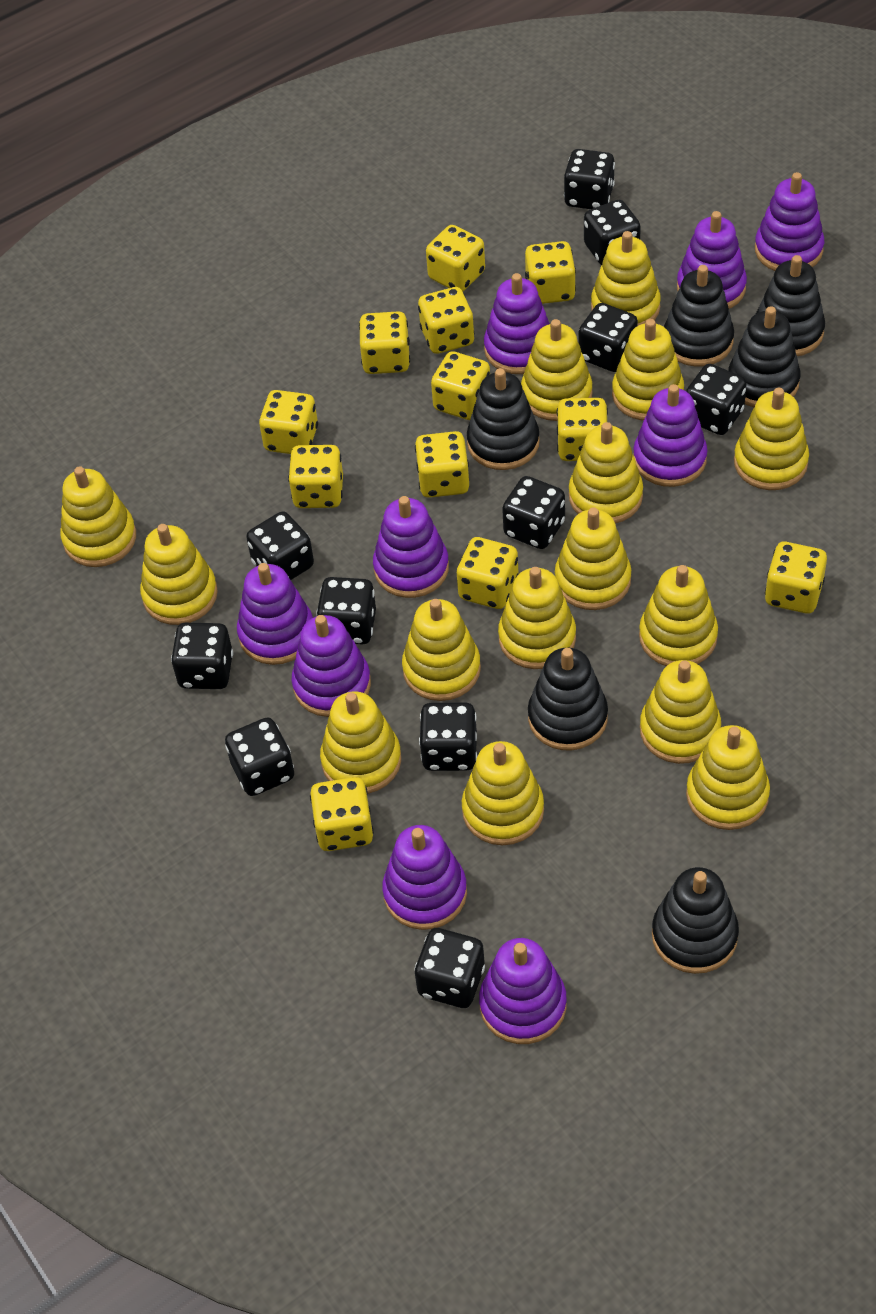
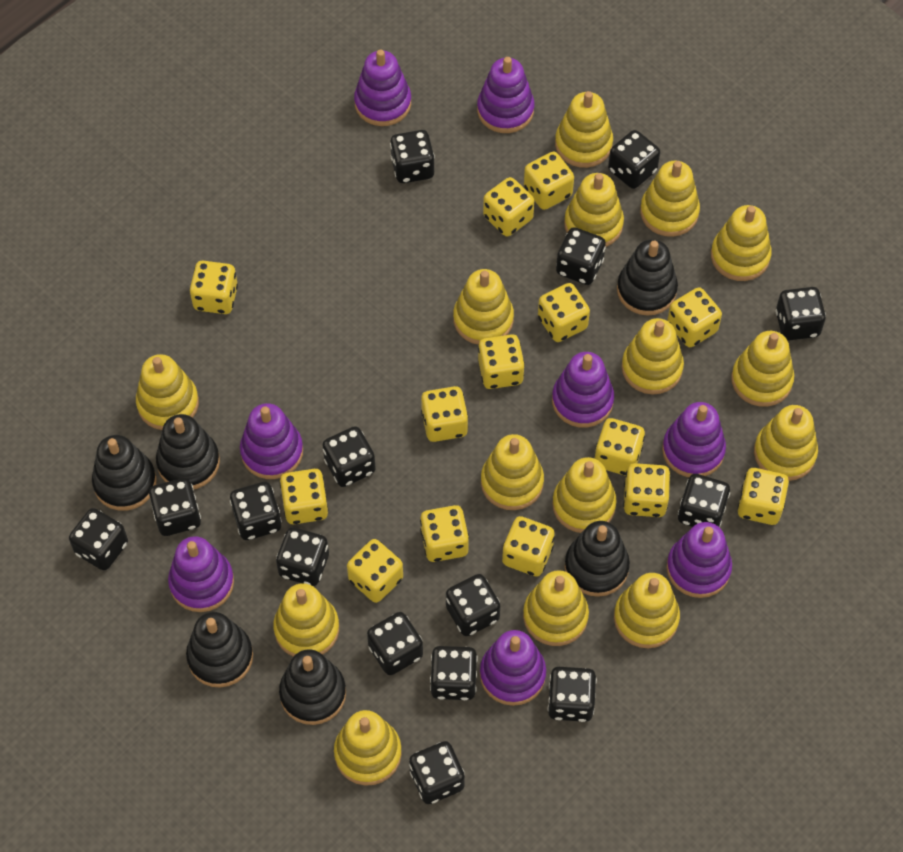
black dice: 11 -> 15
purple stacking toy: 9 -> 8
yellow dice: 12 -> 14

